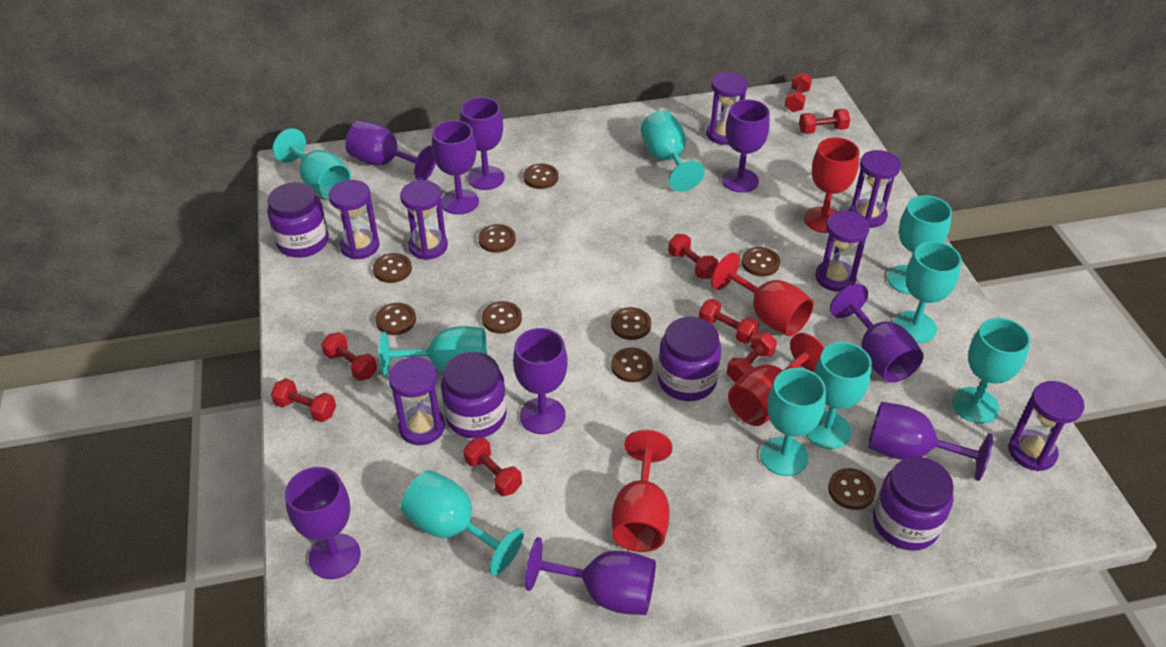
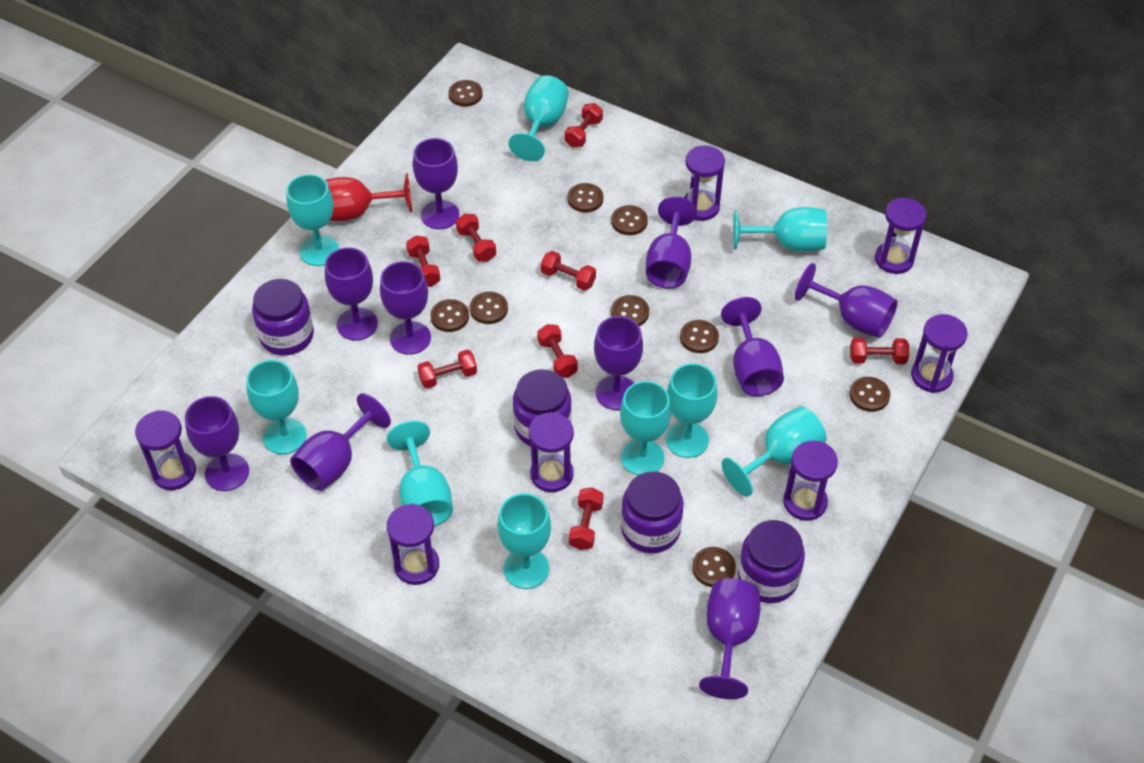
purple goblet: 9 -> 10
red goblet: 4 -> 1

